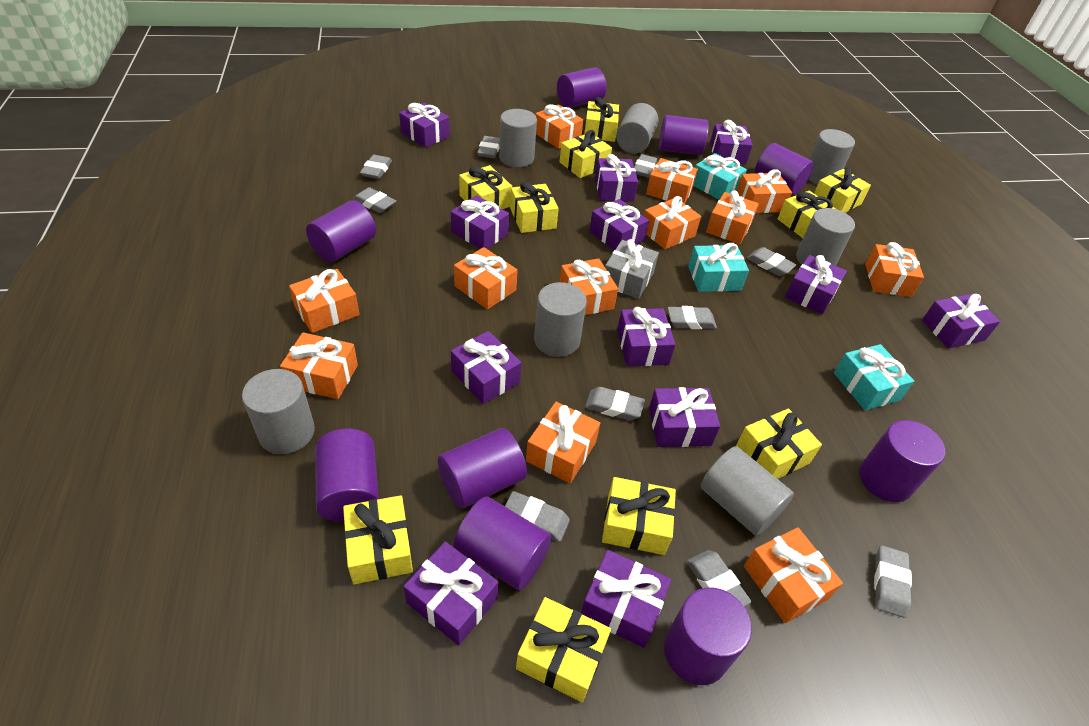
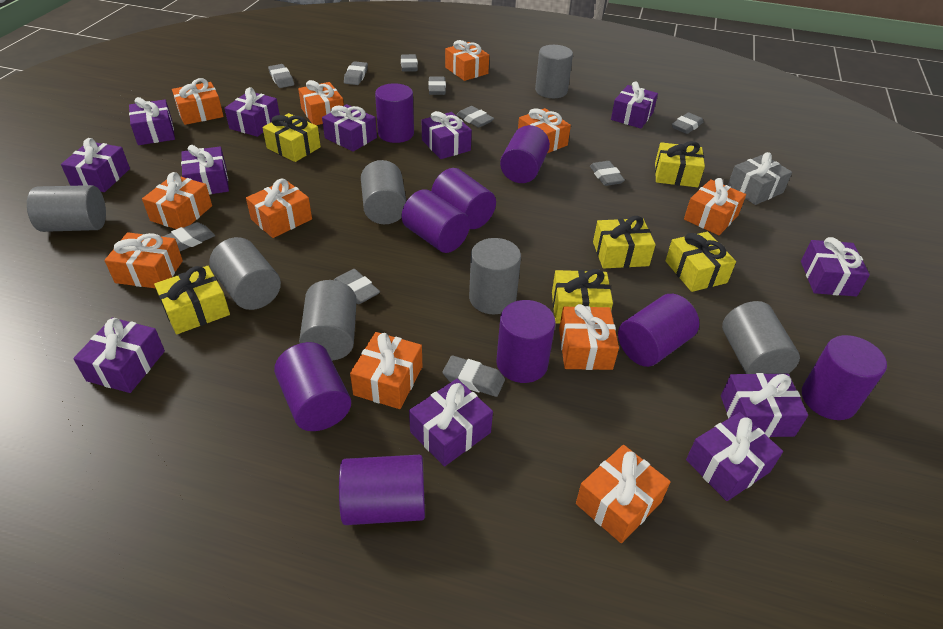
orange gift: 12 -> 11
turquoise gift: 3 -> 0
yellow gift: 10 -> 6

